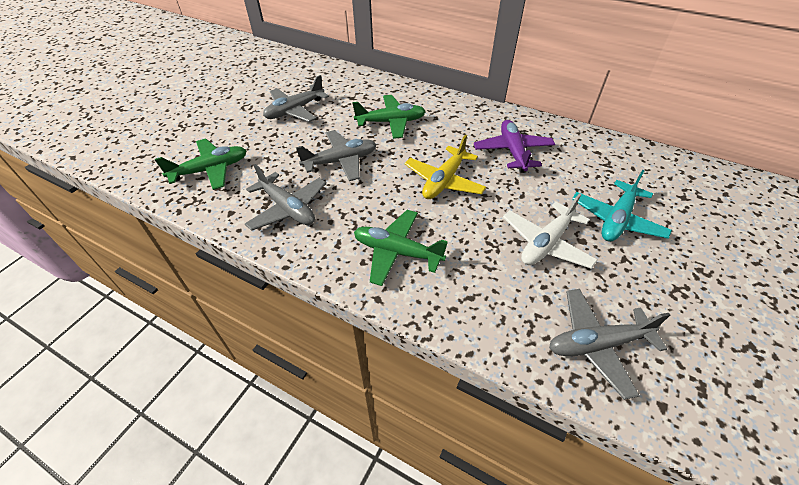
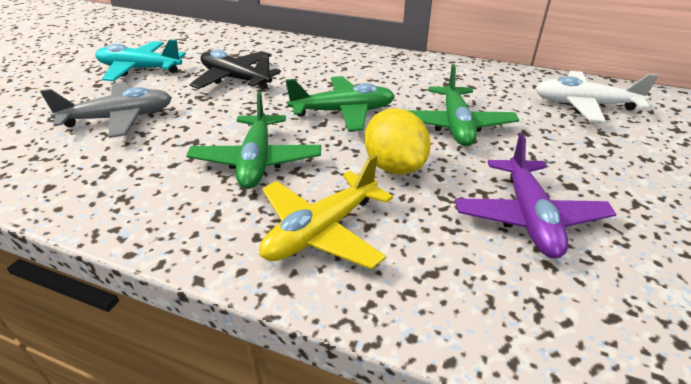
black plane: 0 -> 1
grey plane: 4 -> 1
yellow lemon: 0 -> 1

